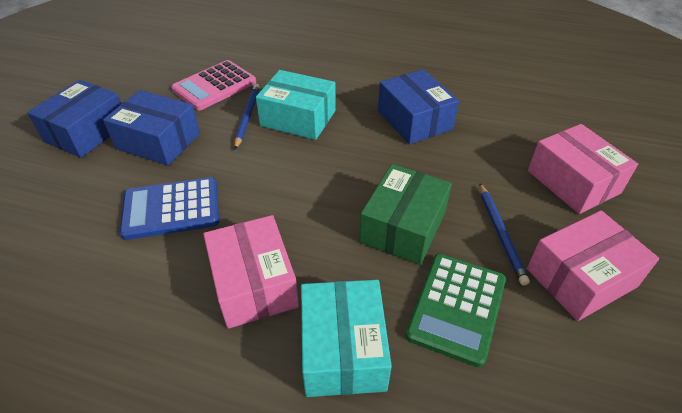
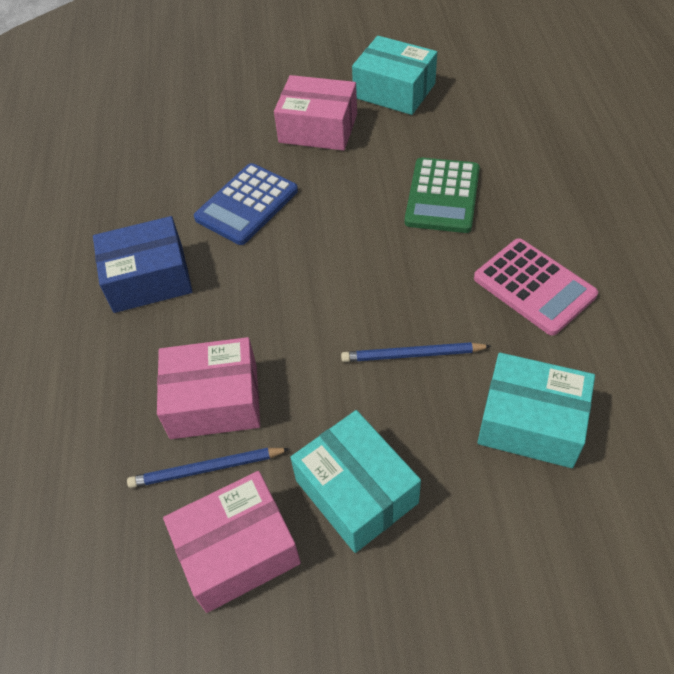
blue box: 3 -> 1
green box: 1 -> 0
turquoise box: 2 -> 3

